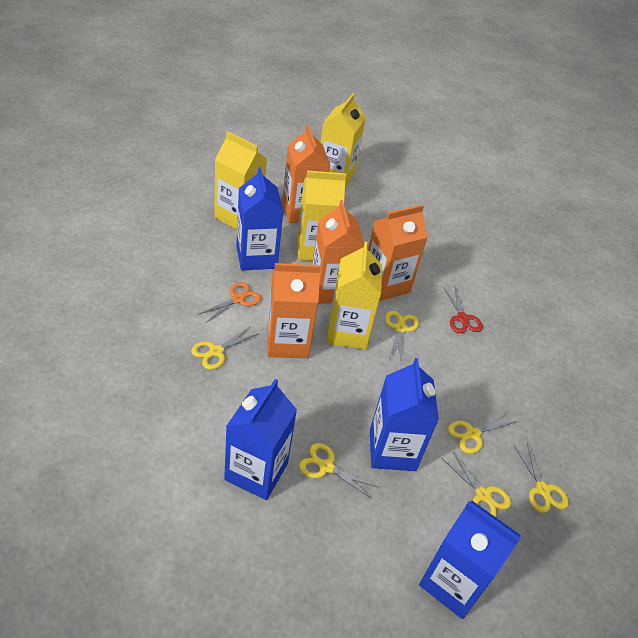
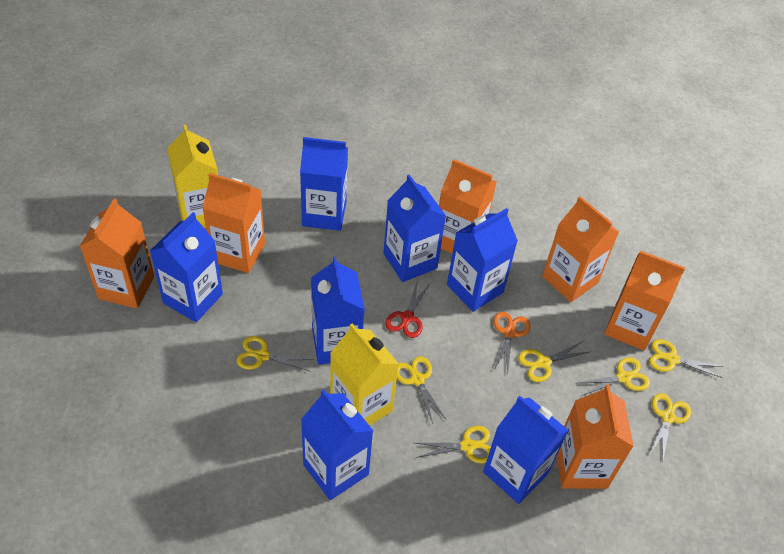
blue carton: 4 -> 7
orange carton: 4 -> 6
yellow carton: 4 -> 2
yellow scissors: 6 -> 7

